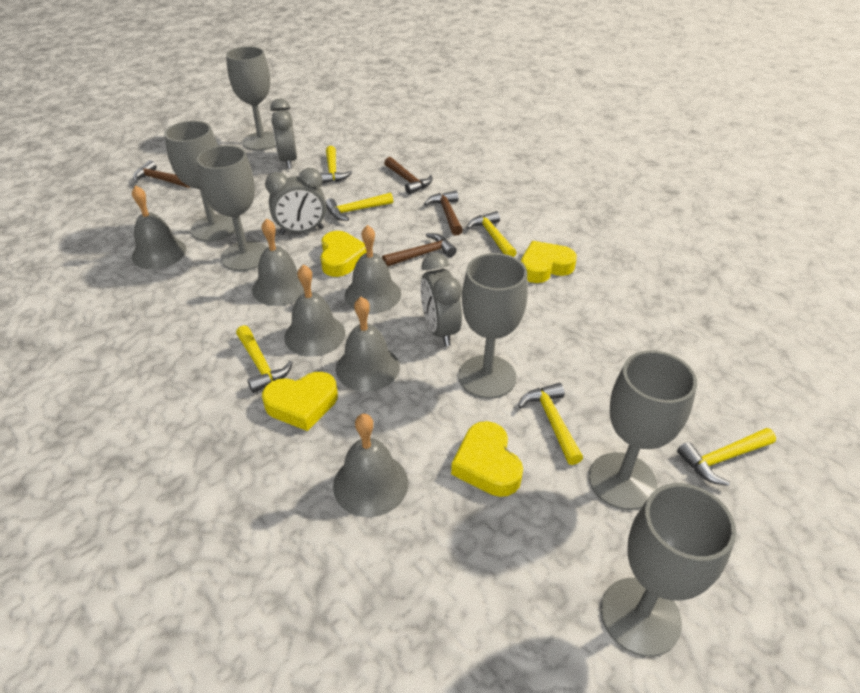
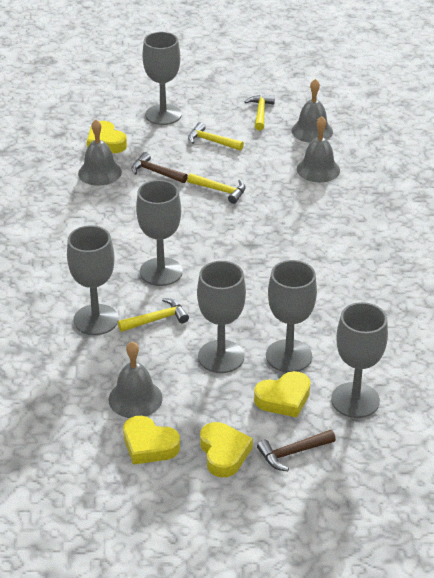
brown hammer: 4 -> 2
grey bell: 6 -> 4
grey clock: 3 -> 0
yellow hammer: 6 -> 4

